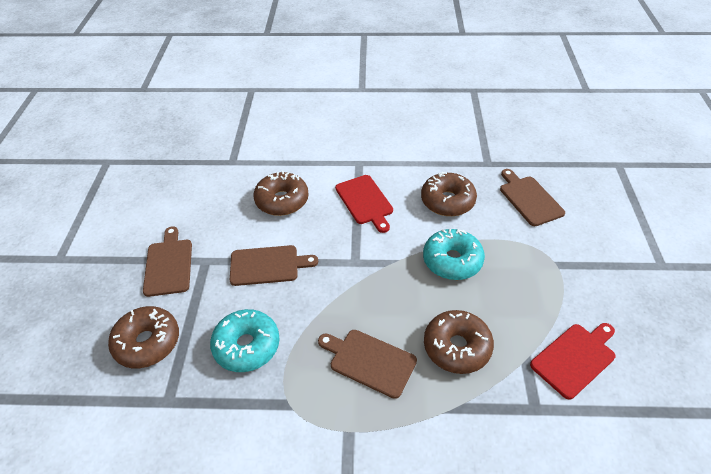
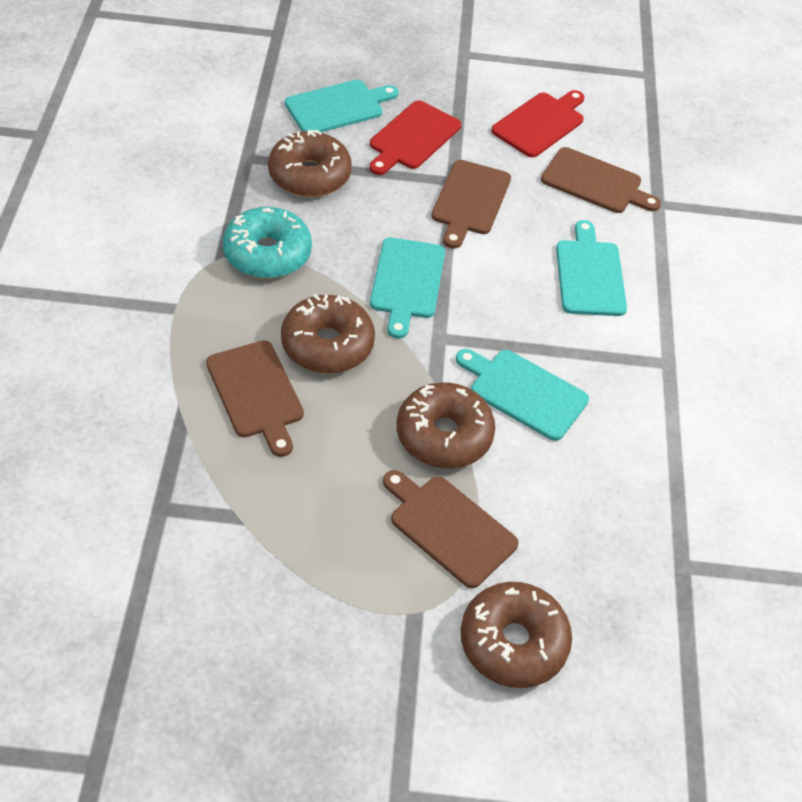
turquoise cutting board: 0 -> 4
turquoise donut: 2 -> 1

